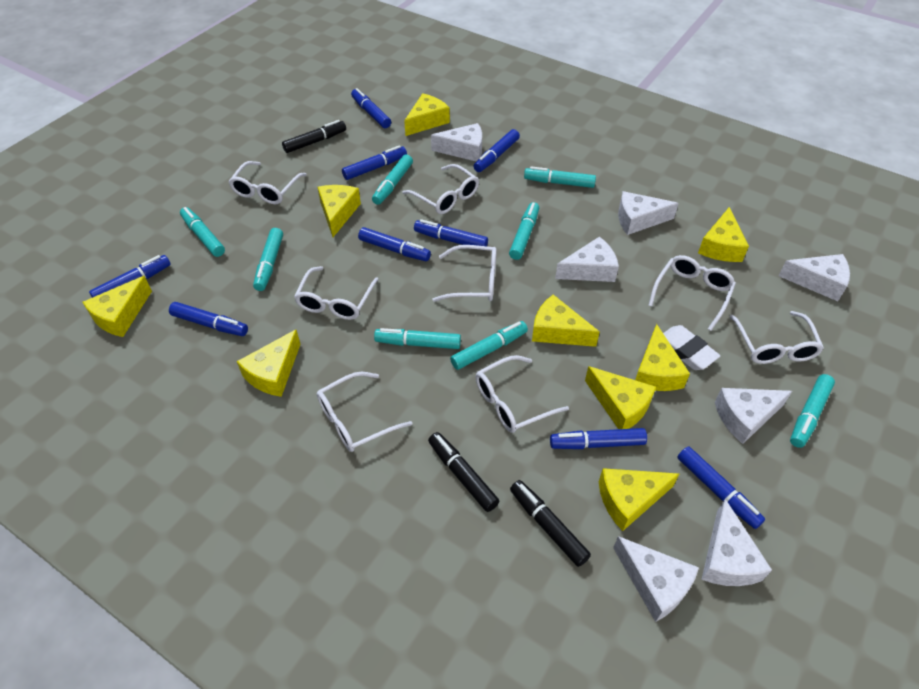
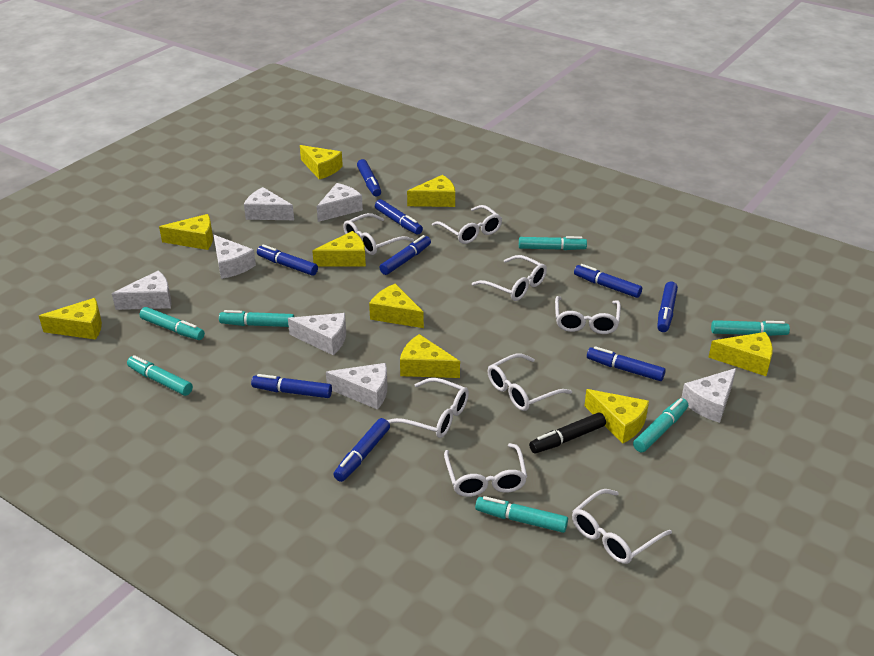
black marker: 3 -> 1
turquoise marker: 8 -> 7
white eraser: 1 -> 0

